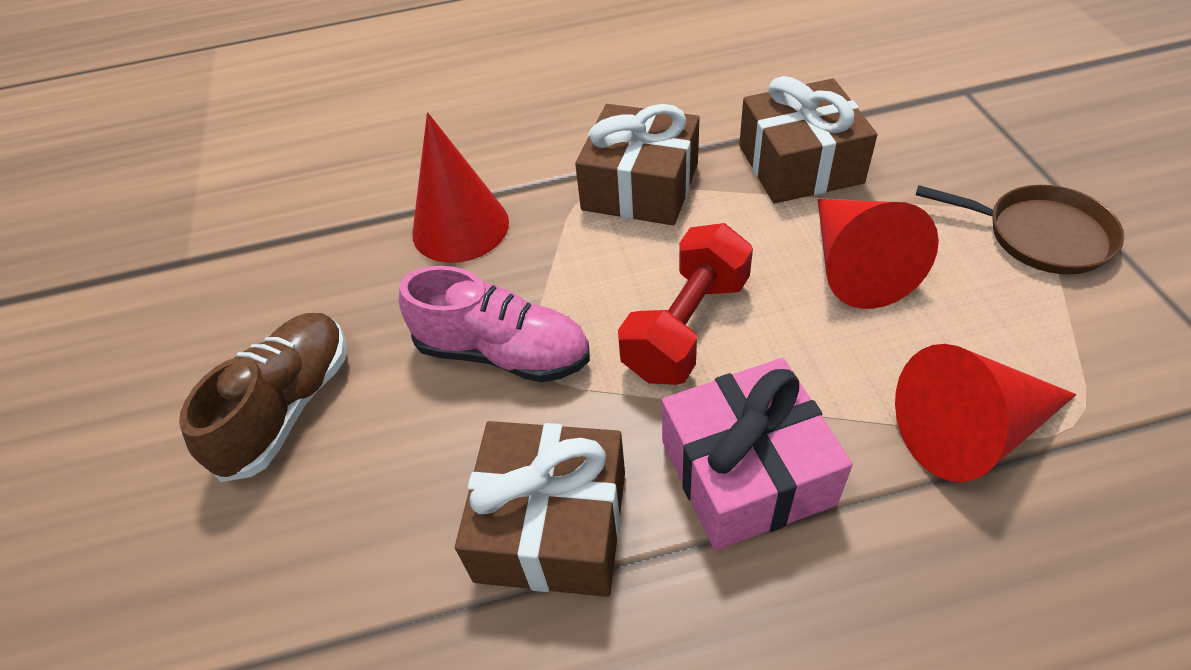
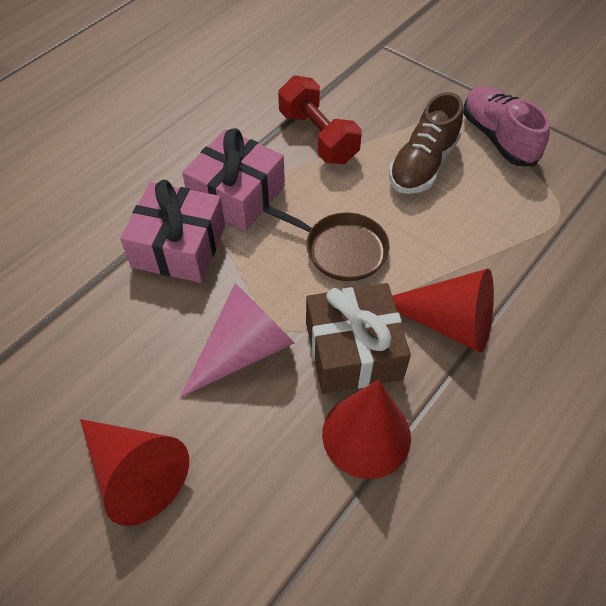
brown gift: 3 -> 1
pink cone: 0 -> 1
pink gift: 1 -> 2

